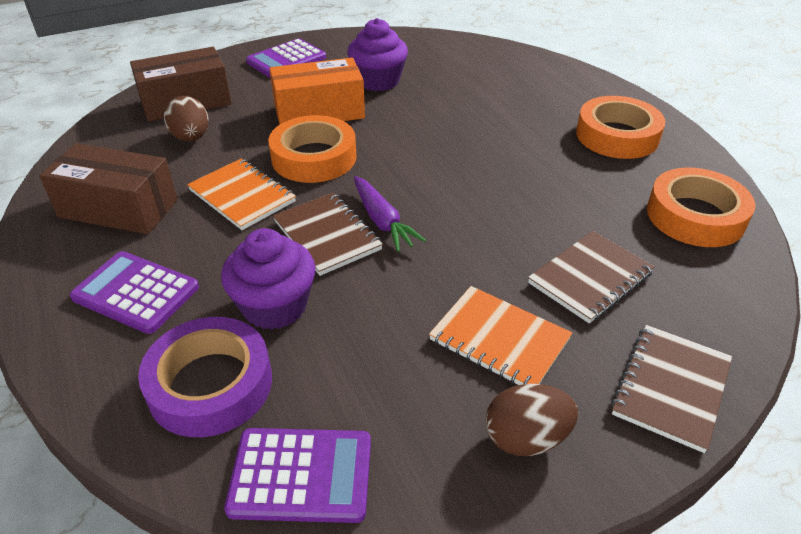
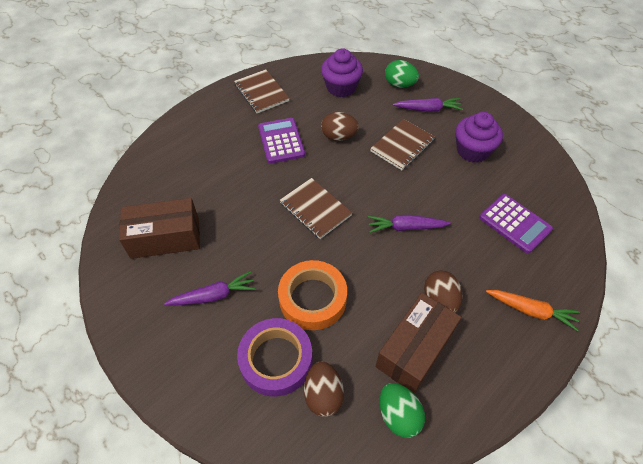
brown egg: 2 -> 3
green egg: 0 -> 2
orange box: 1 -> 0
orange carrot: 0 -> 1
orange notebook: 2 -> 0
orange tape: 3 -> 1
purple calculator: 3 -> 2
purple carrot: 1 -> 3

